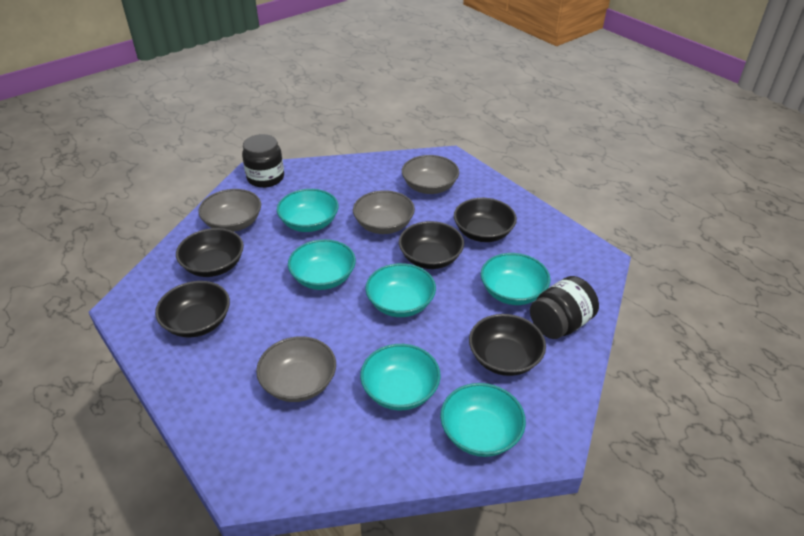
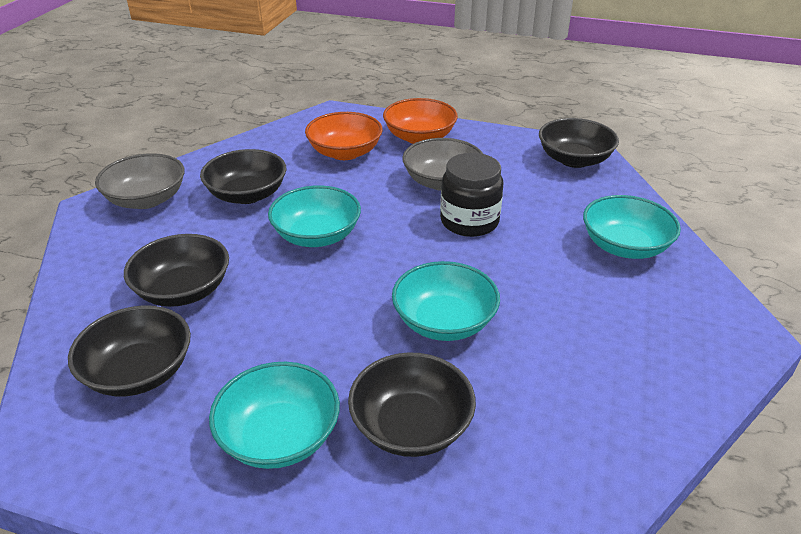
black jar: 2 -> 1
grey bowl: 4 -> 2
orange bowl: 0 -> 2
turquoise bowl: 6 -> 4

